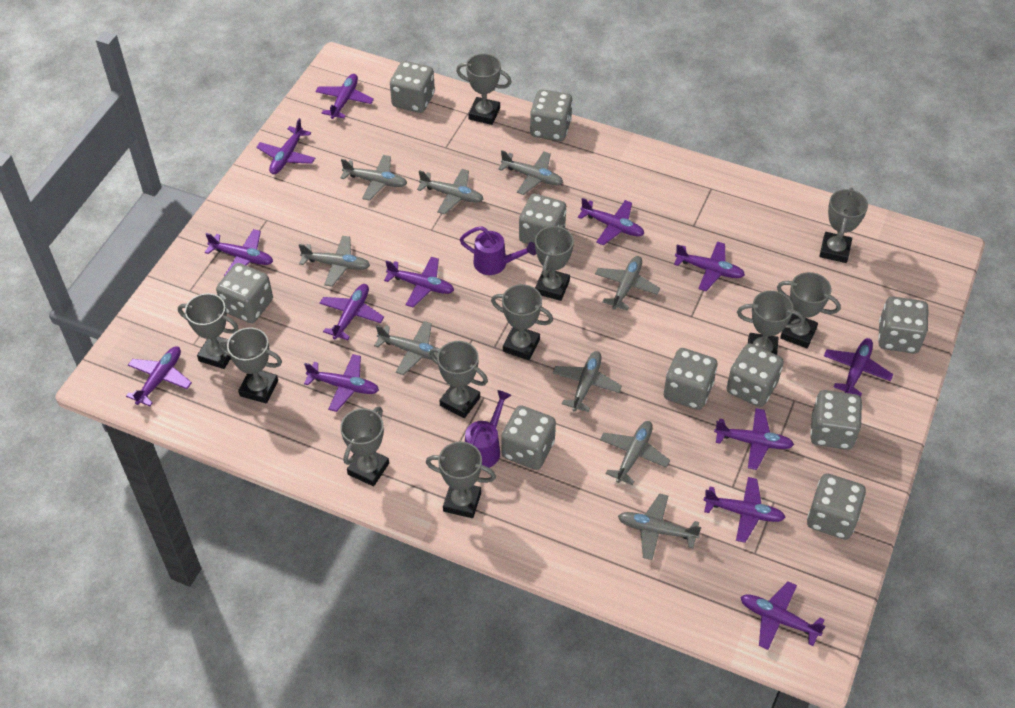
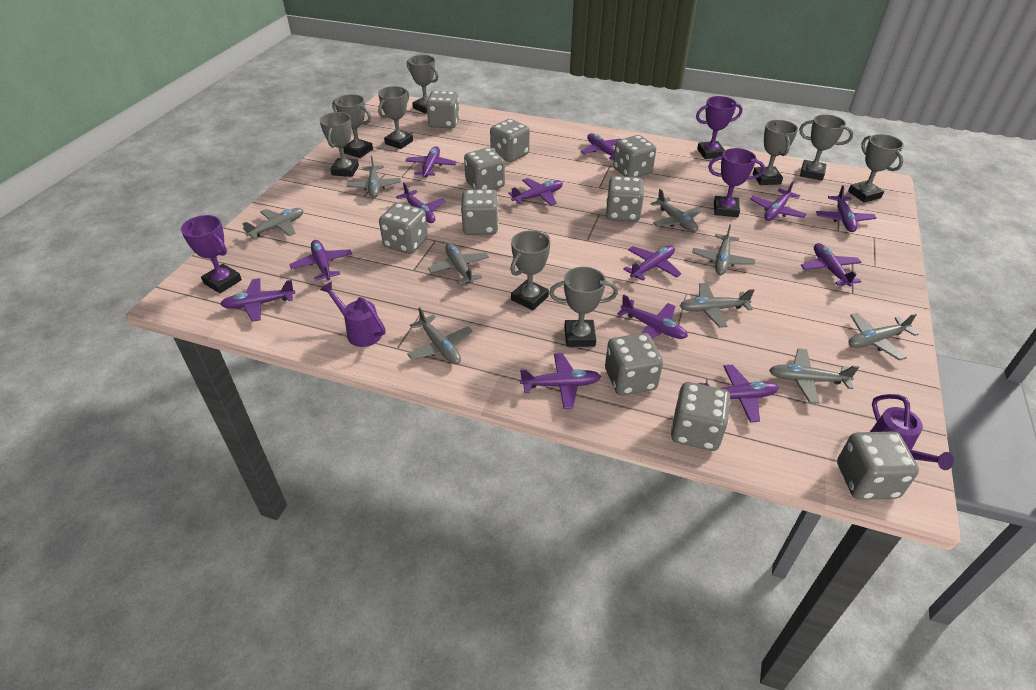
grey trophy: 11 -> 9
purple trophy: 0 -> 3

